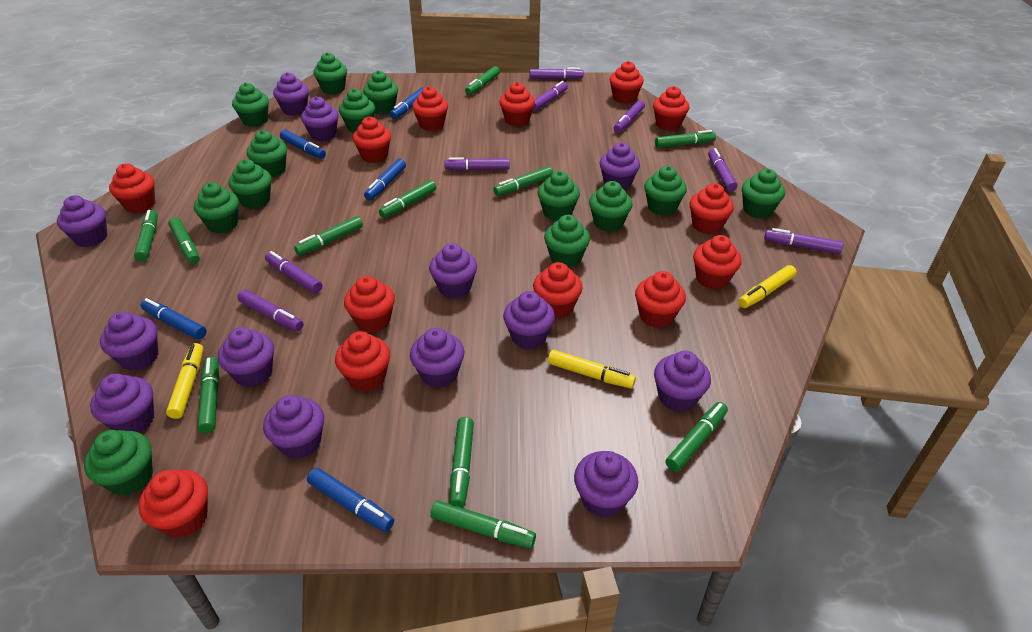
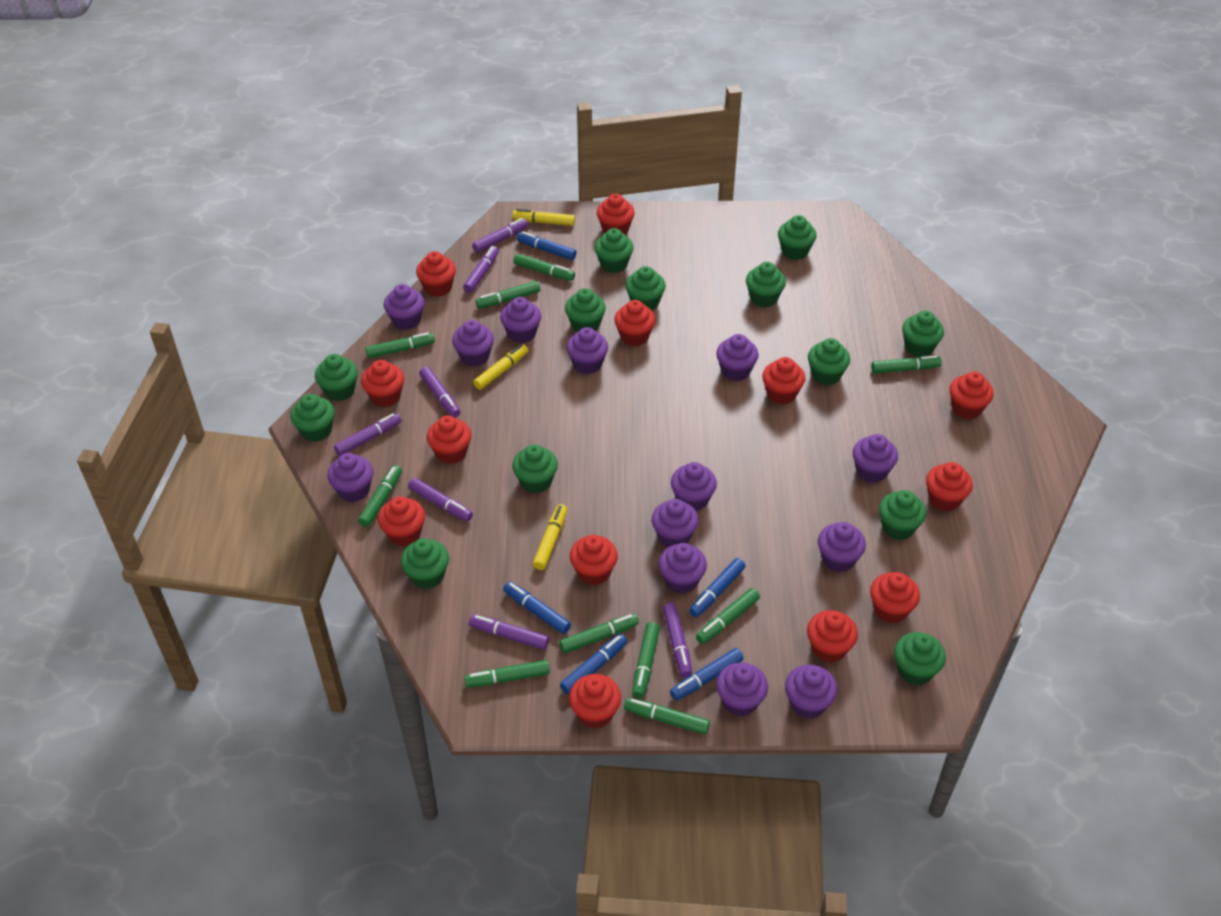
green marker: 11 -> 10
purple marker: 8 -> 7

